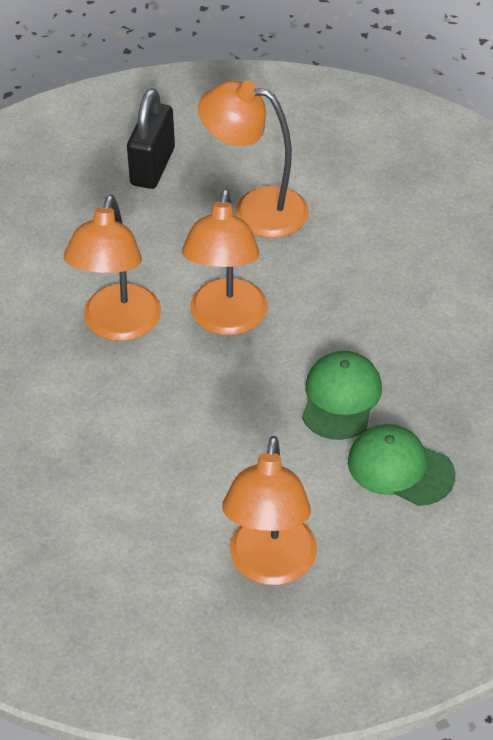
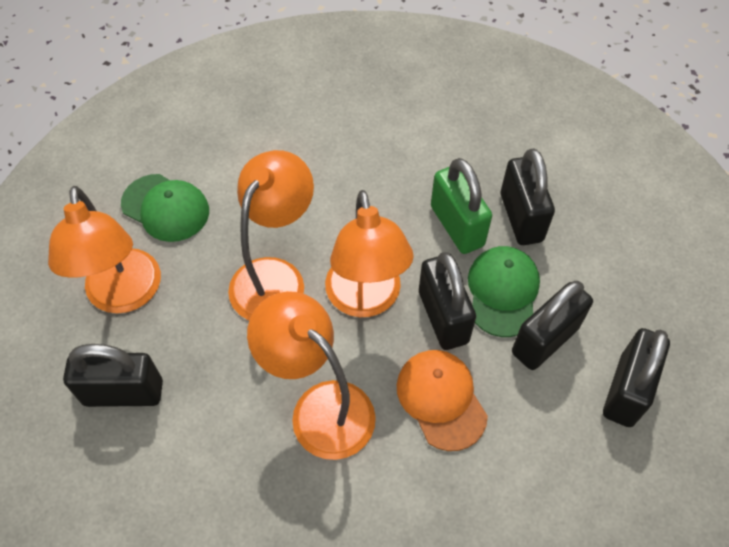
black padlock: 1 -> 5
green padlock: 0 -> 1
orange cap: 0 -> 1

